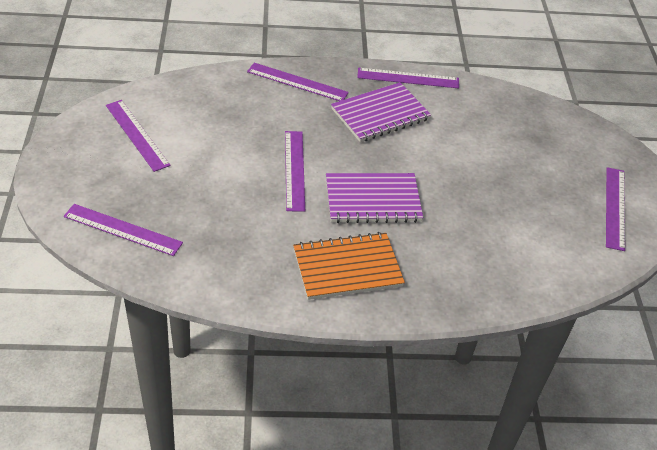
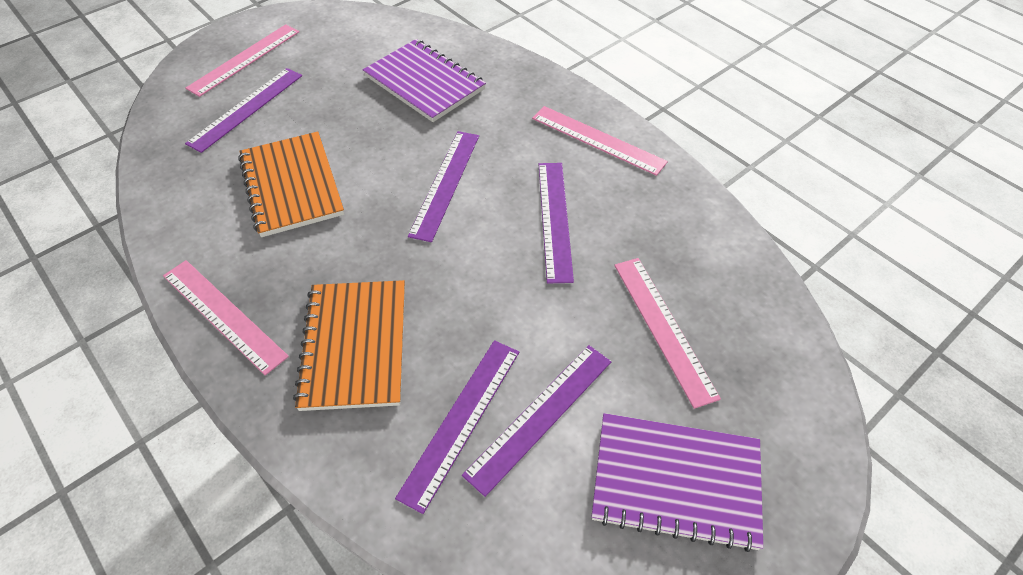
orange notebook: 1 -> 2
pink ruler: 0 -> 4
purple ruler: 6 -> 5

